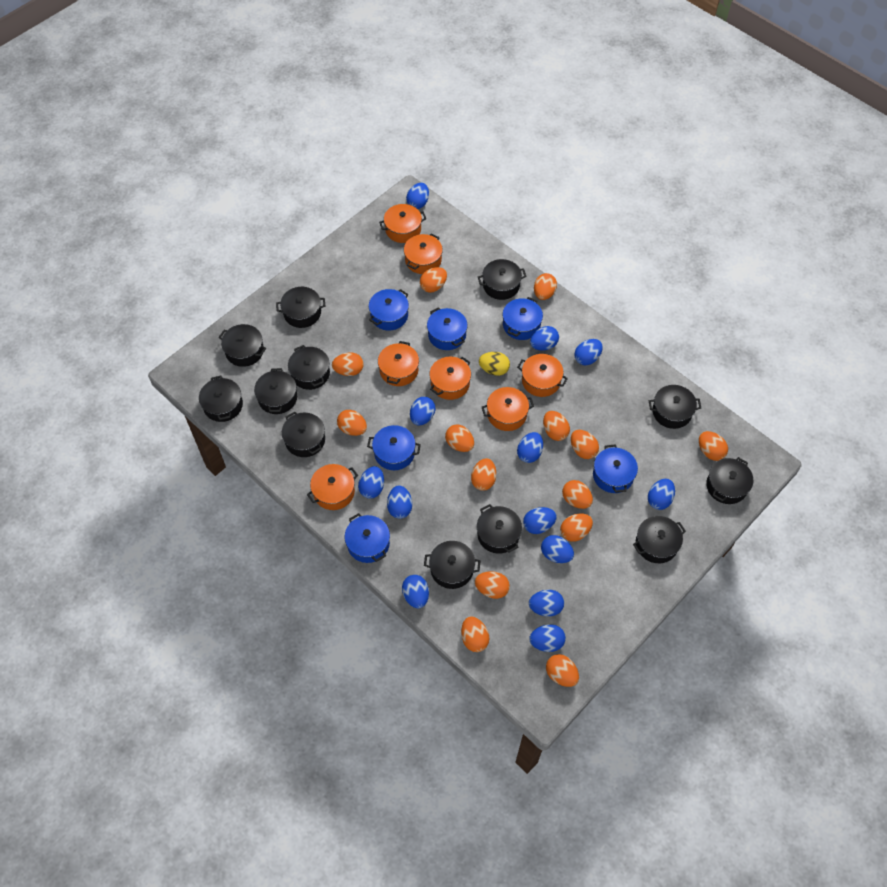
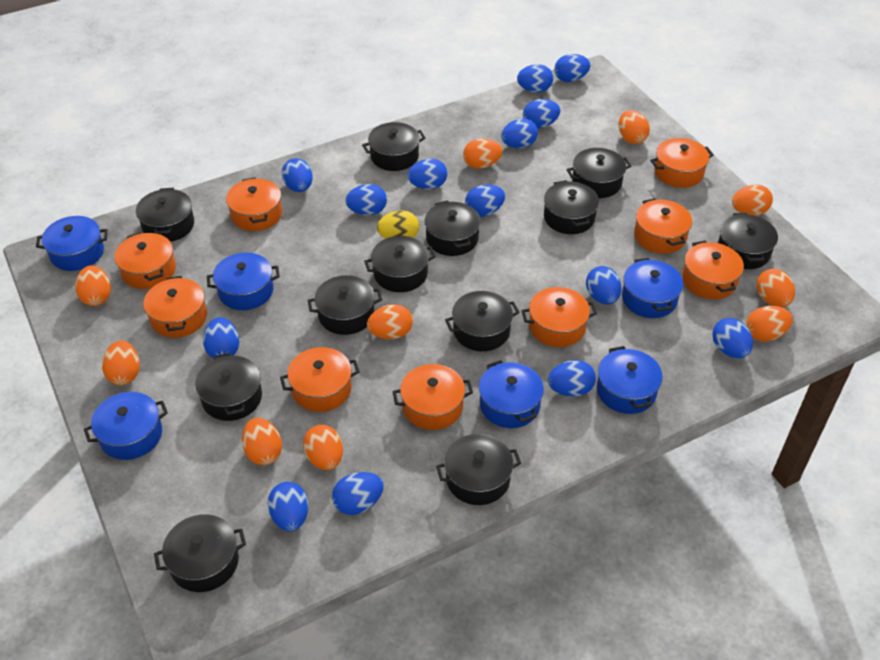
blue egg: 13 -> 14
orange egg: 14 -> 10
orange pot: 7 -> 9

